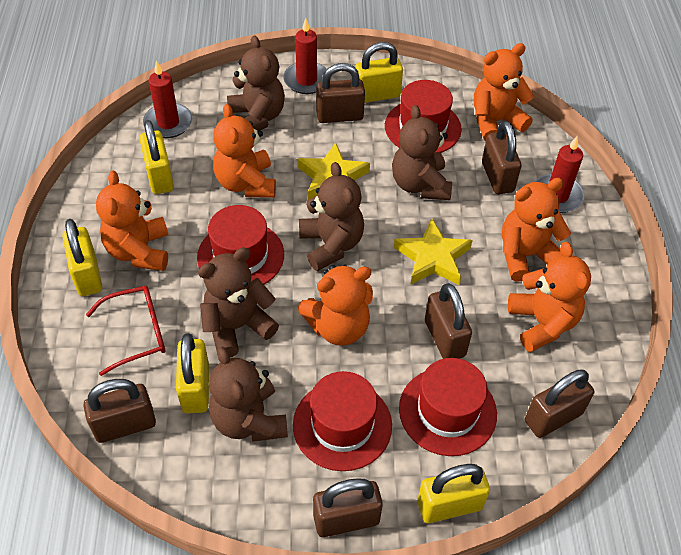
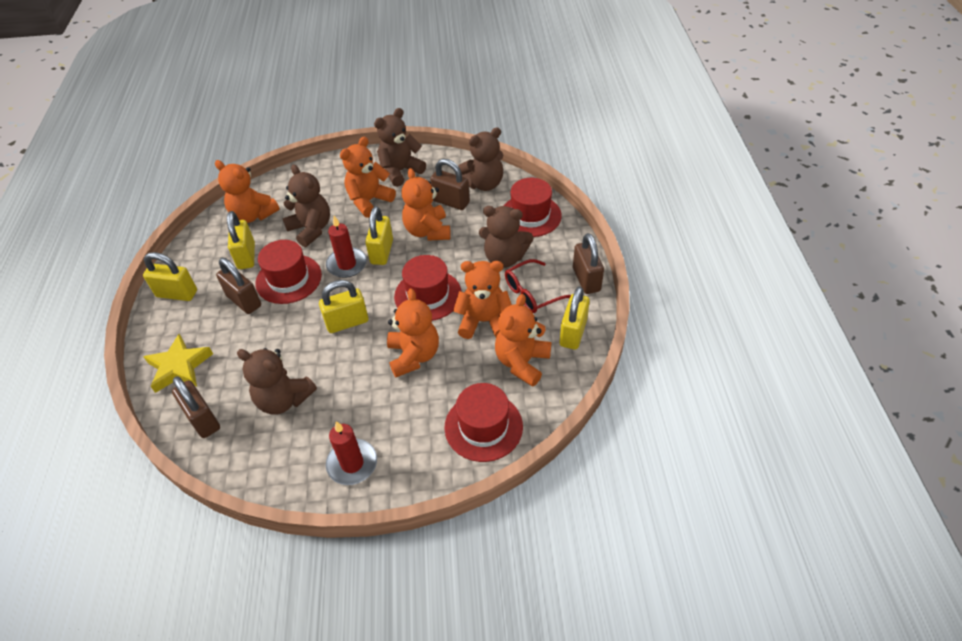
brown padlock: 6 -> 4
red candle: 3 -> 2
yellow star: 2 -> 1

